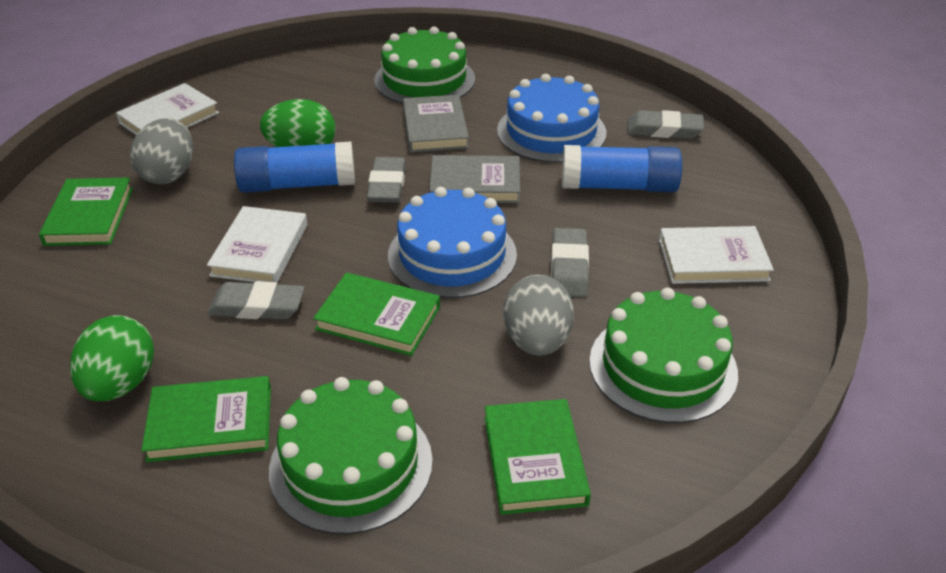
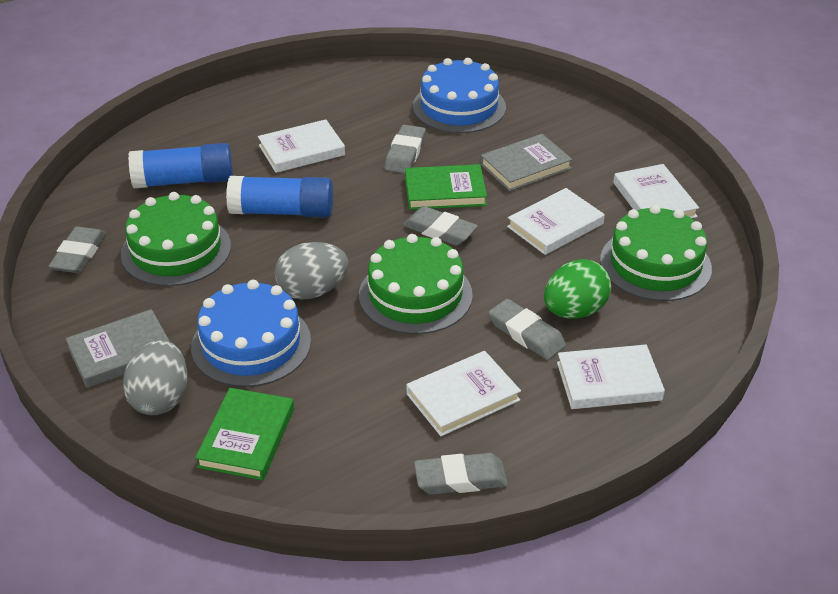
green book: 4 -> 2
green egg: 2 -> 1
grey eraser: 4 -> 5
white book: 3 -> 5

